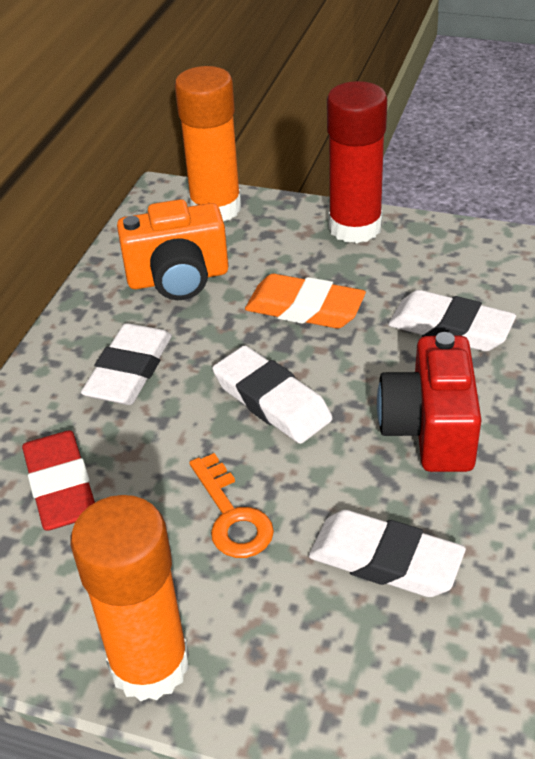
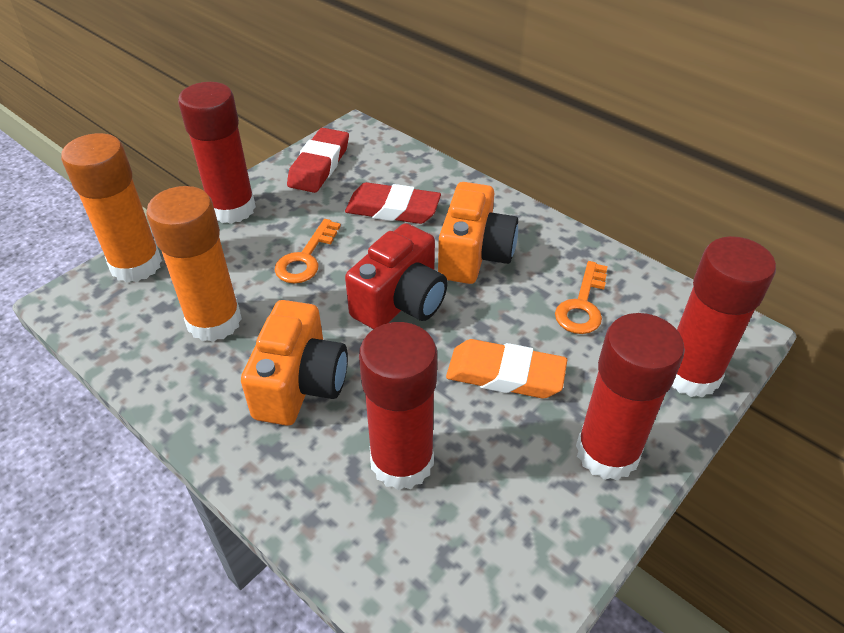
orange camera: 1 -> 2
orange key: 1 -> 2
red eraser: 1 -> 2
red glue stick: 1 -> 4
white eraser: 4 -> 0

